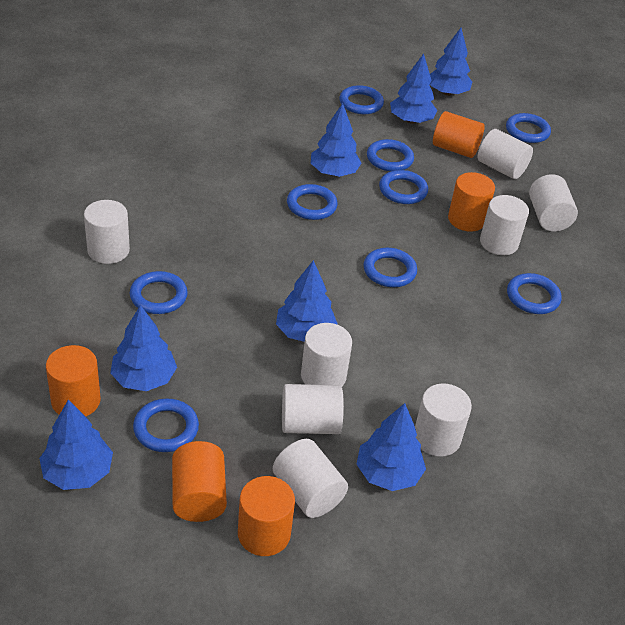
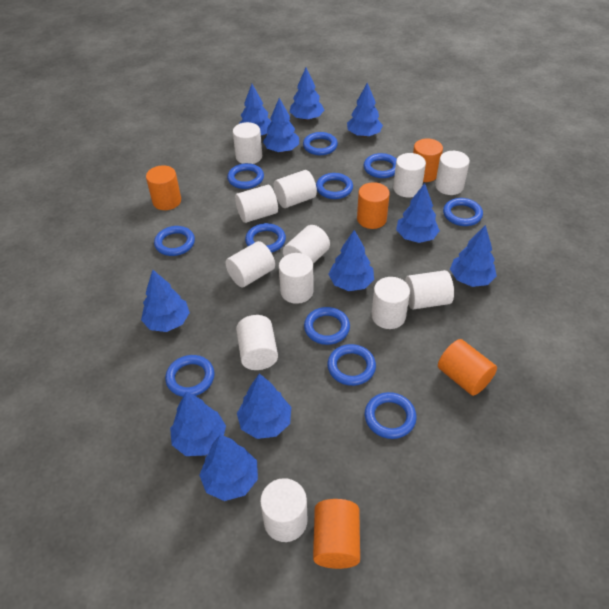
blue ring: 9 -> 11
blue tree: 7 -> 11
white cylinder: 8 -> 12

